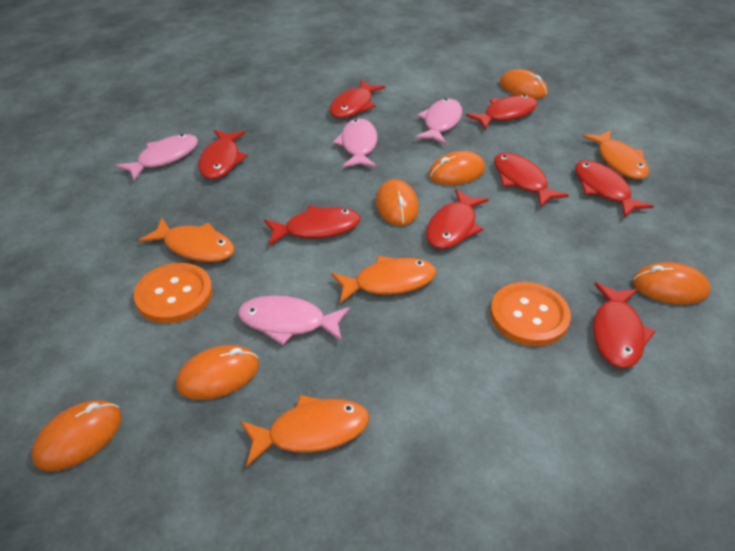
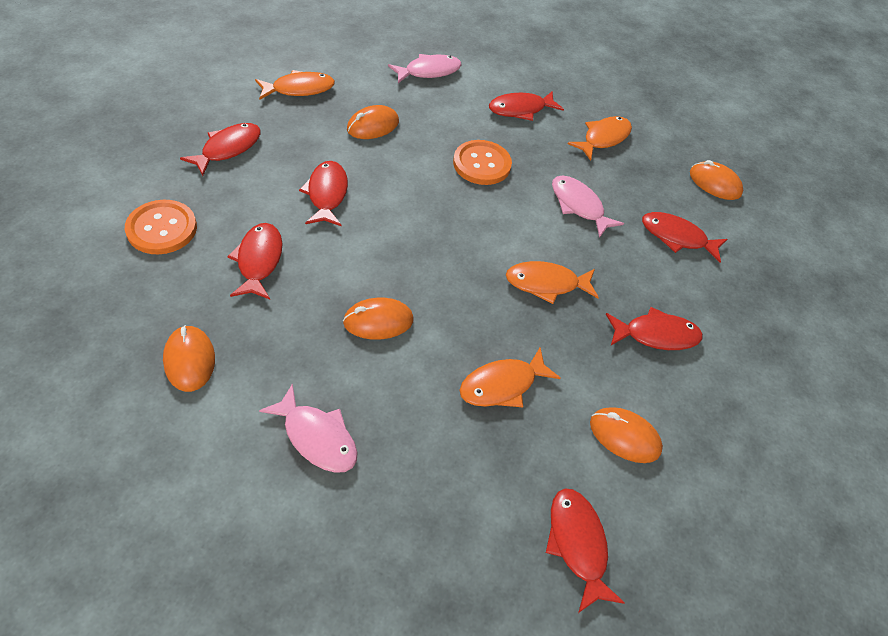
orange mouse: 6 -> 5
pink fish: 4 -> 3
red fish: 8 -> 7

